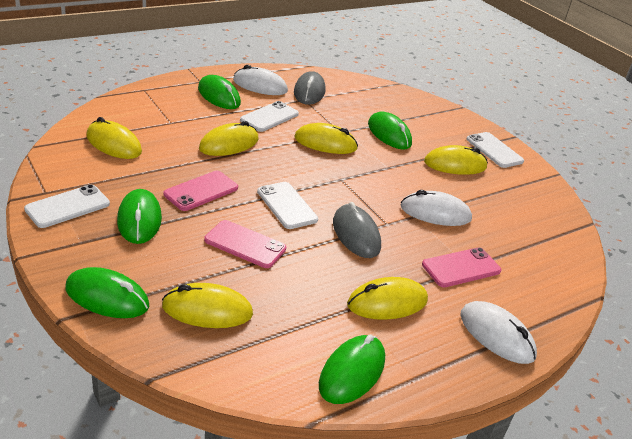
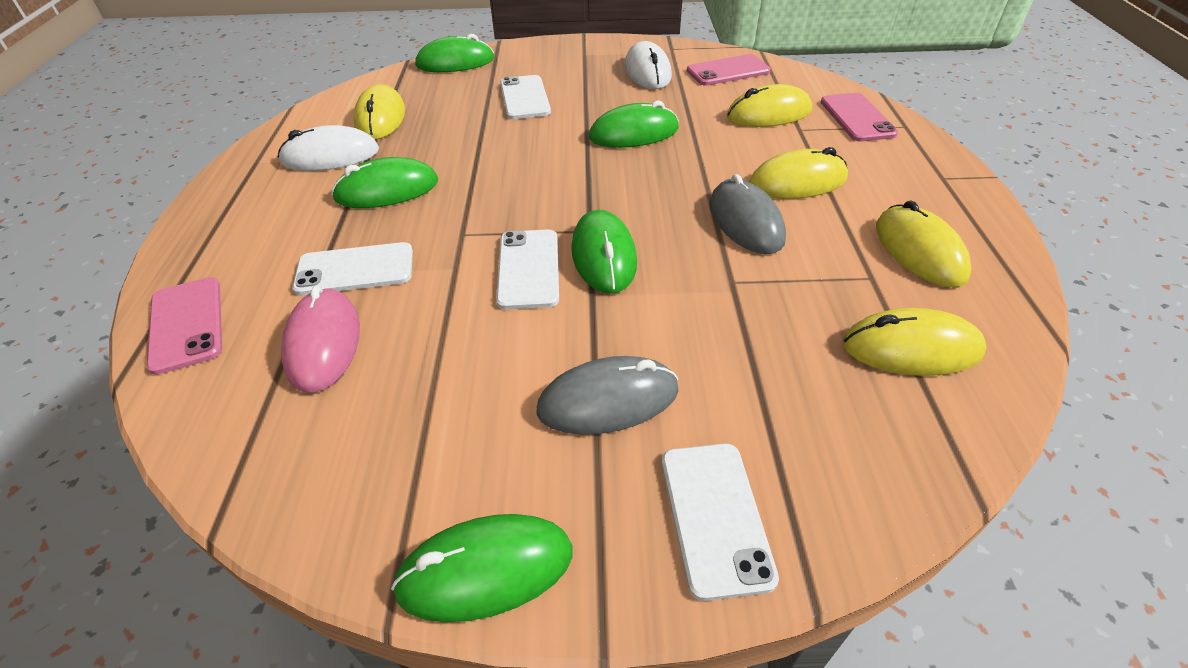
pink mouse: 0 -> 1
white mouse: 3 -> 2
yellow mouse: 6 -> 5

